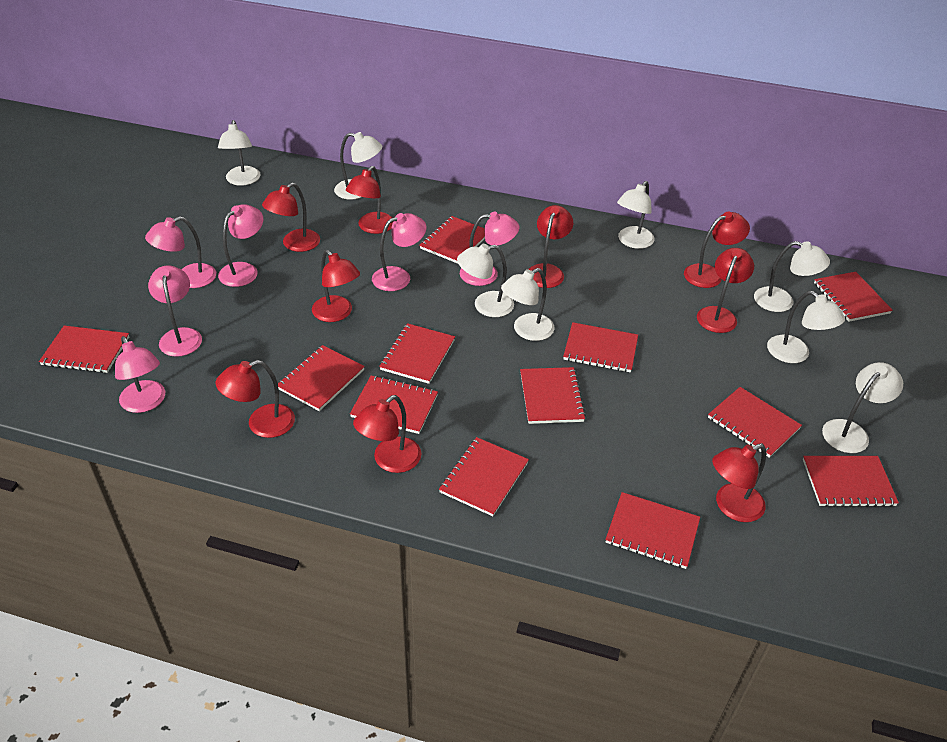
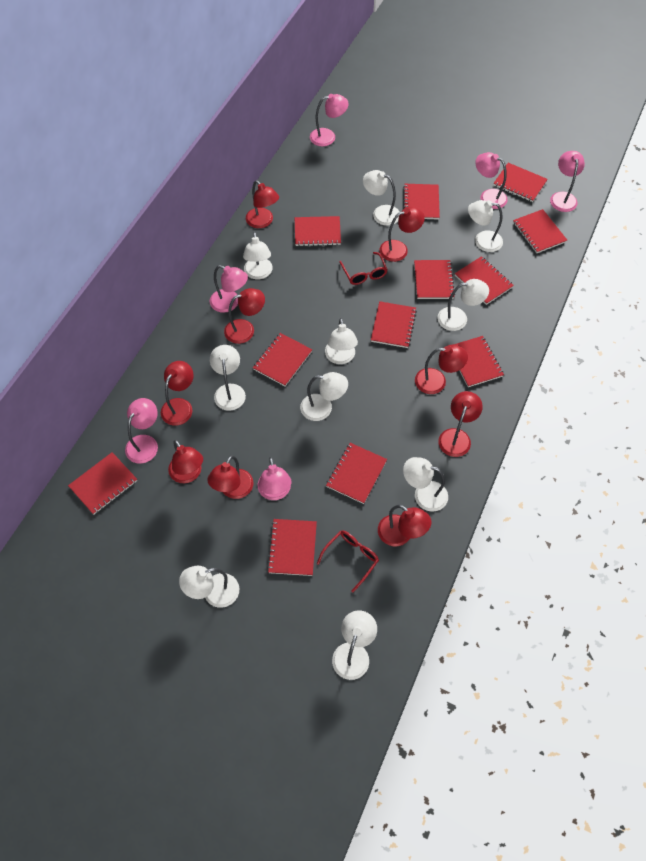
red glasses: 0 -> 2
white lamp: 8 -> 10

